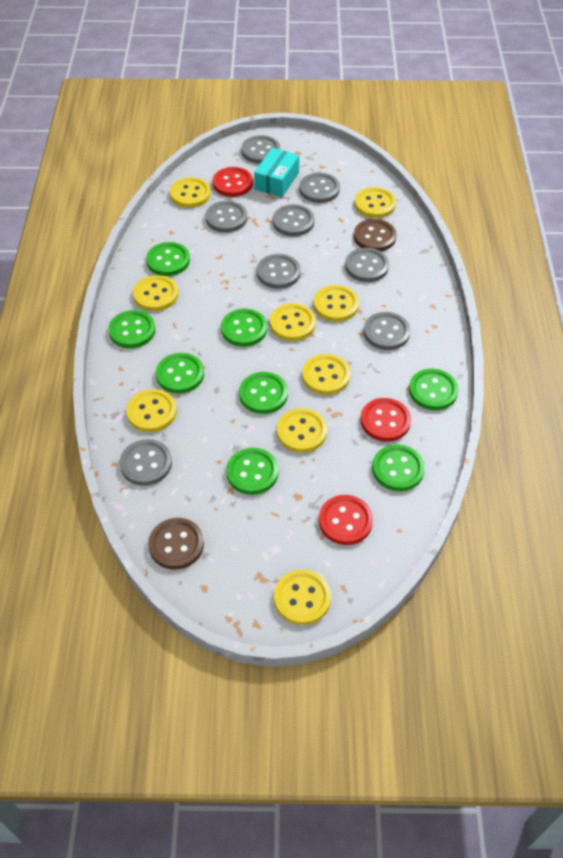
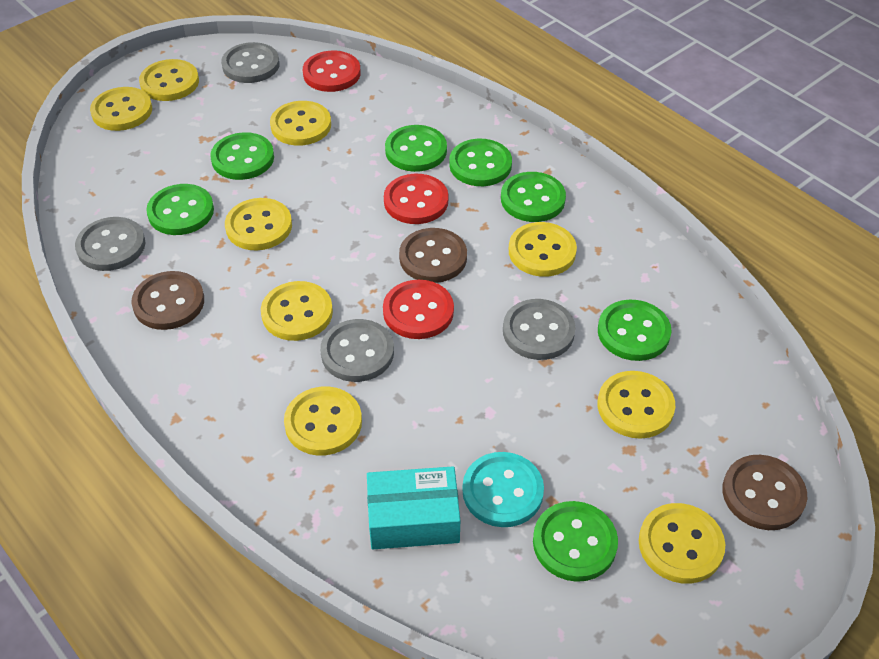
brown button: 2 -> 3
green button: 8 -> 7
grey button: 8 -> 4
turquoise button: 0 -> 1

